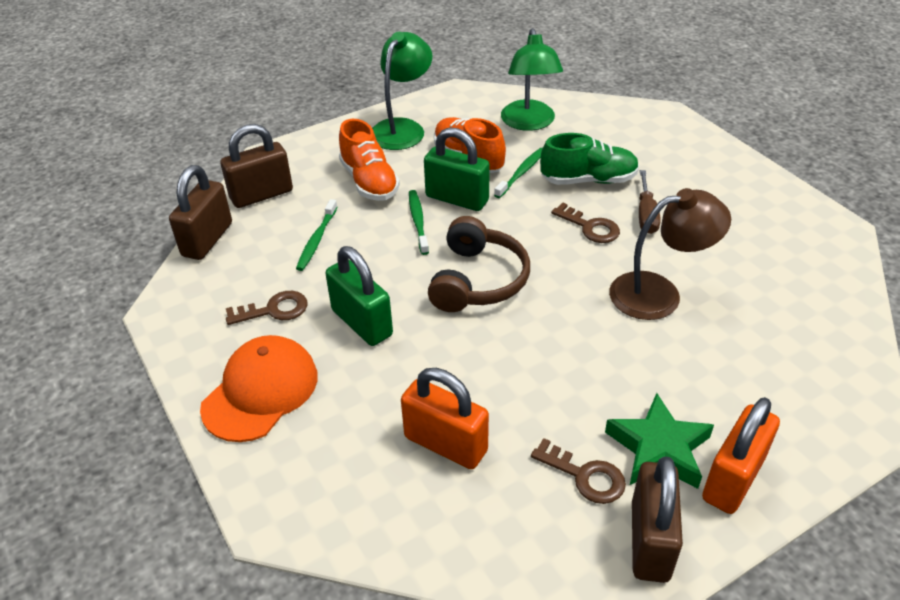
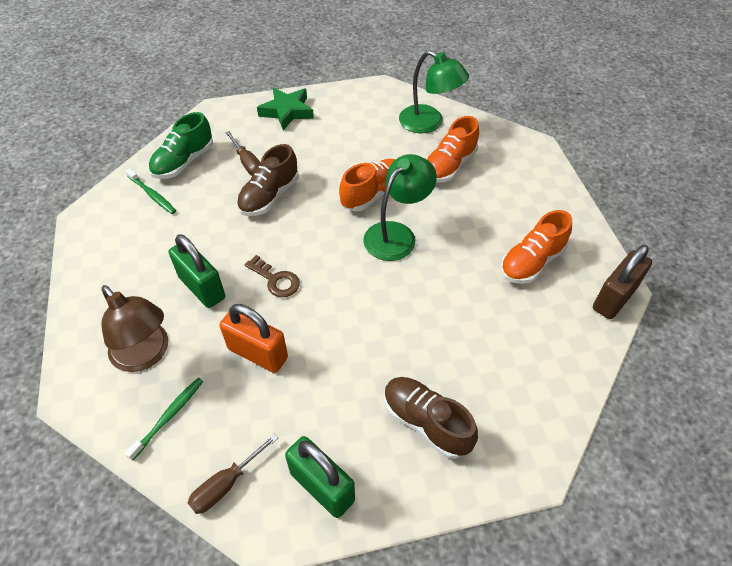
brown headphones: 1 -> 0
brown key: 3 -> 1
brown padlock: 3 -> 1
brown screwdriver: 1 -> 2
brown shoe: 0 -> 2
green toothbrush: 3 -> 2
orange cap: 1 -> 0
orange padlock: 2 -> 1
orange shoe: 2 -> 3

